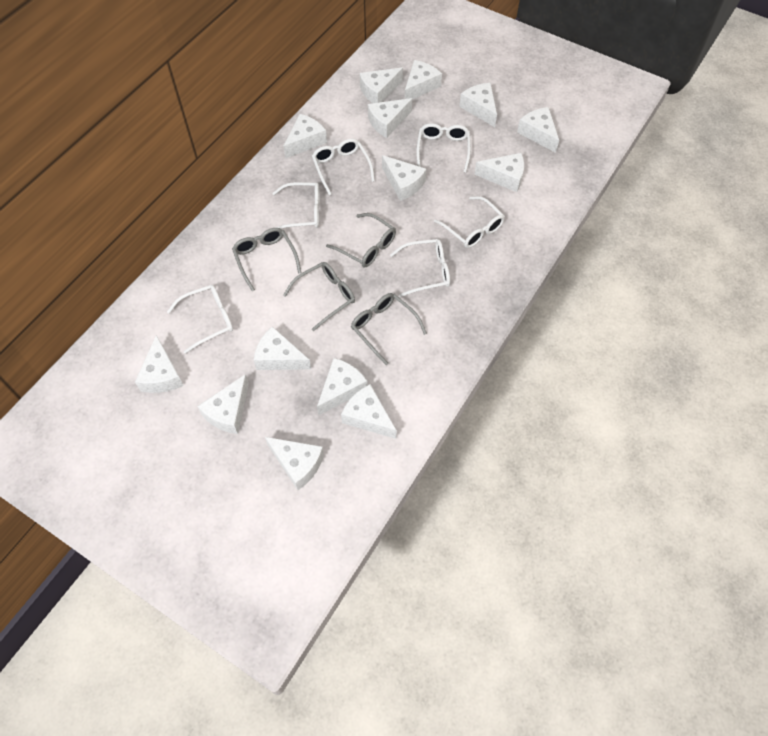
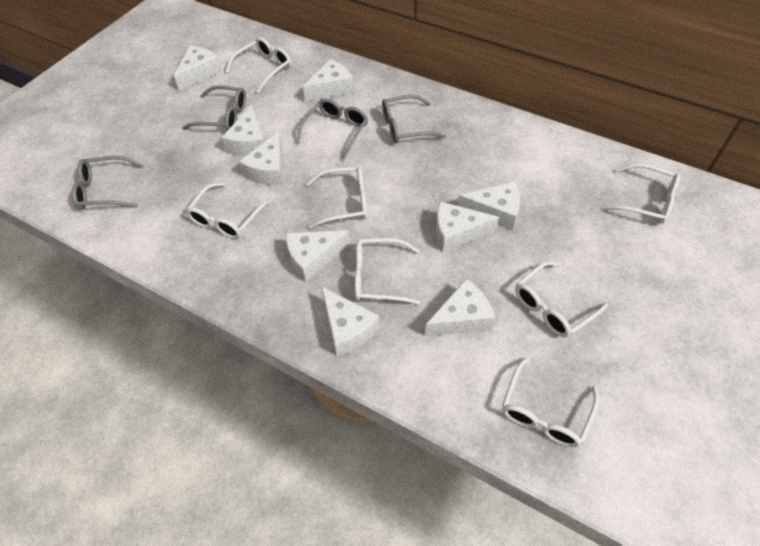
white cheese: 14 -> 9
white glasses: 6 -> 7

